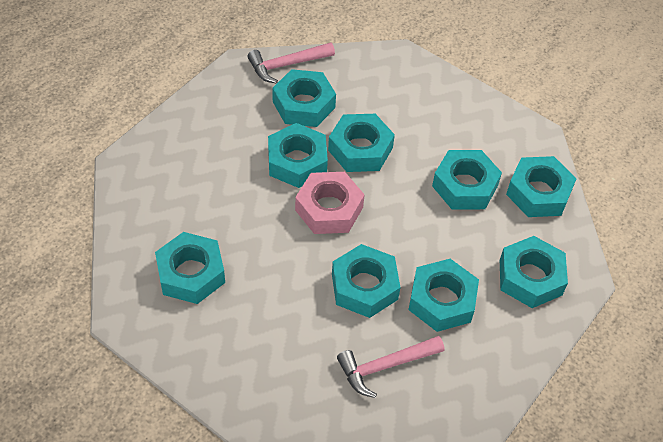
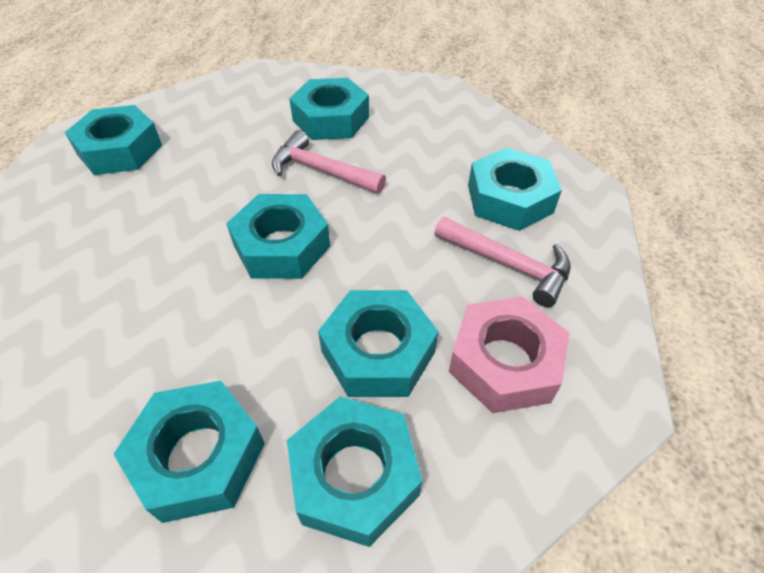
turquoise nut: 9 -> 7

